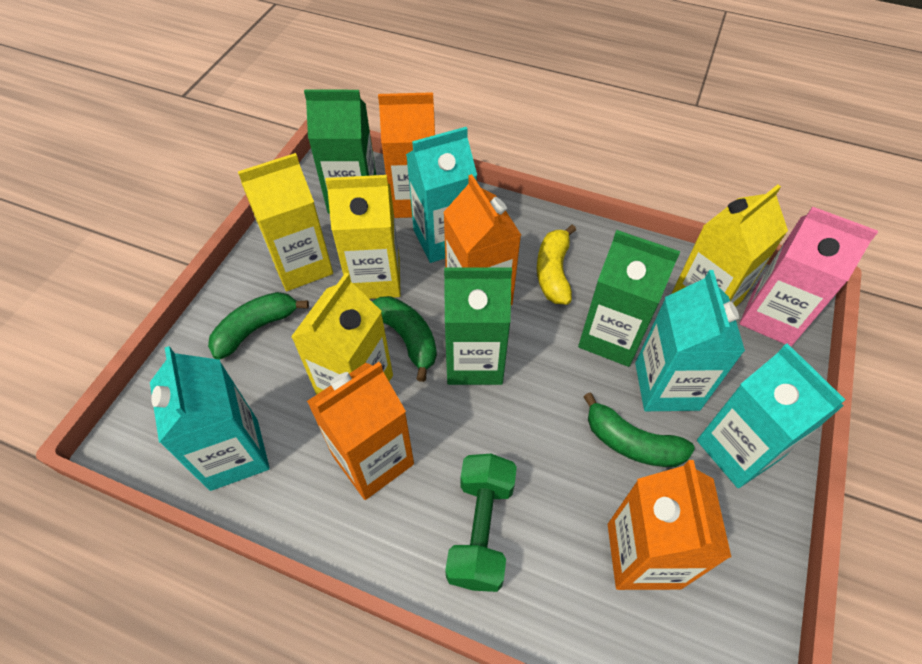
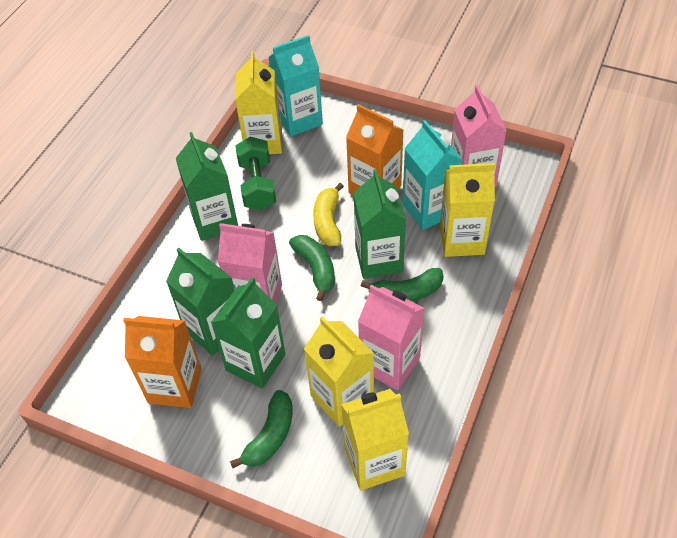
green carton: 3 -> 4
orange carton: 4 -> 2
pink carton: 1 -> 3
turquoise carton: 4 -> 2

